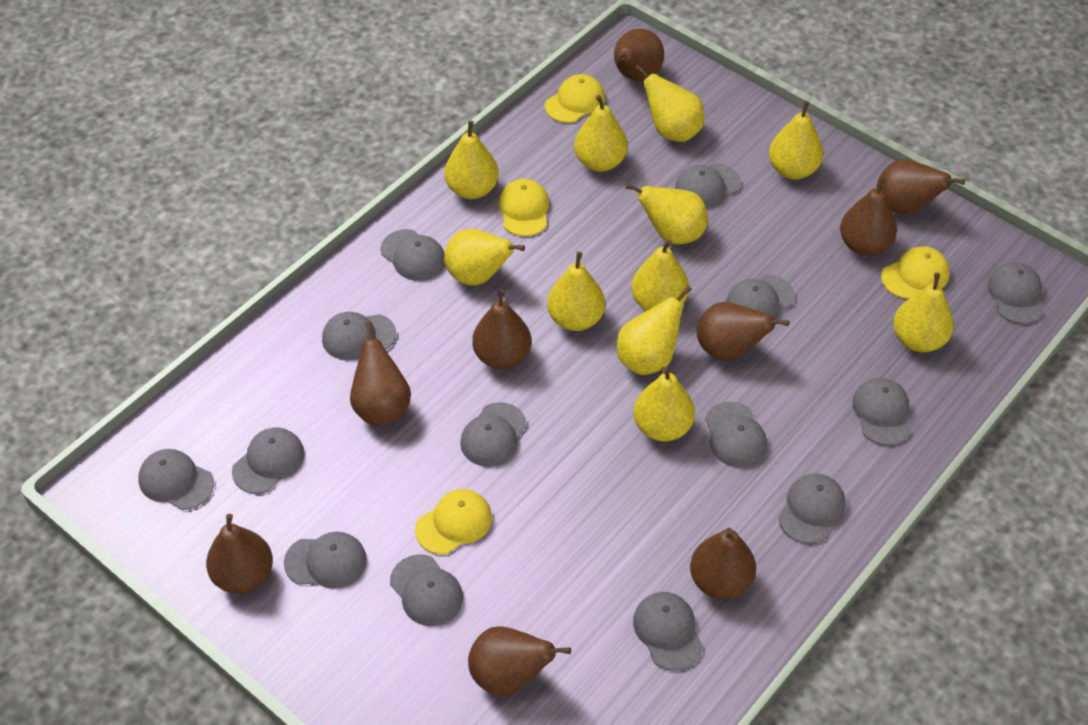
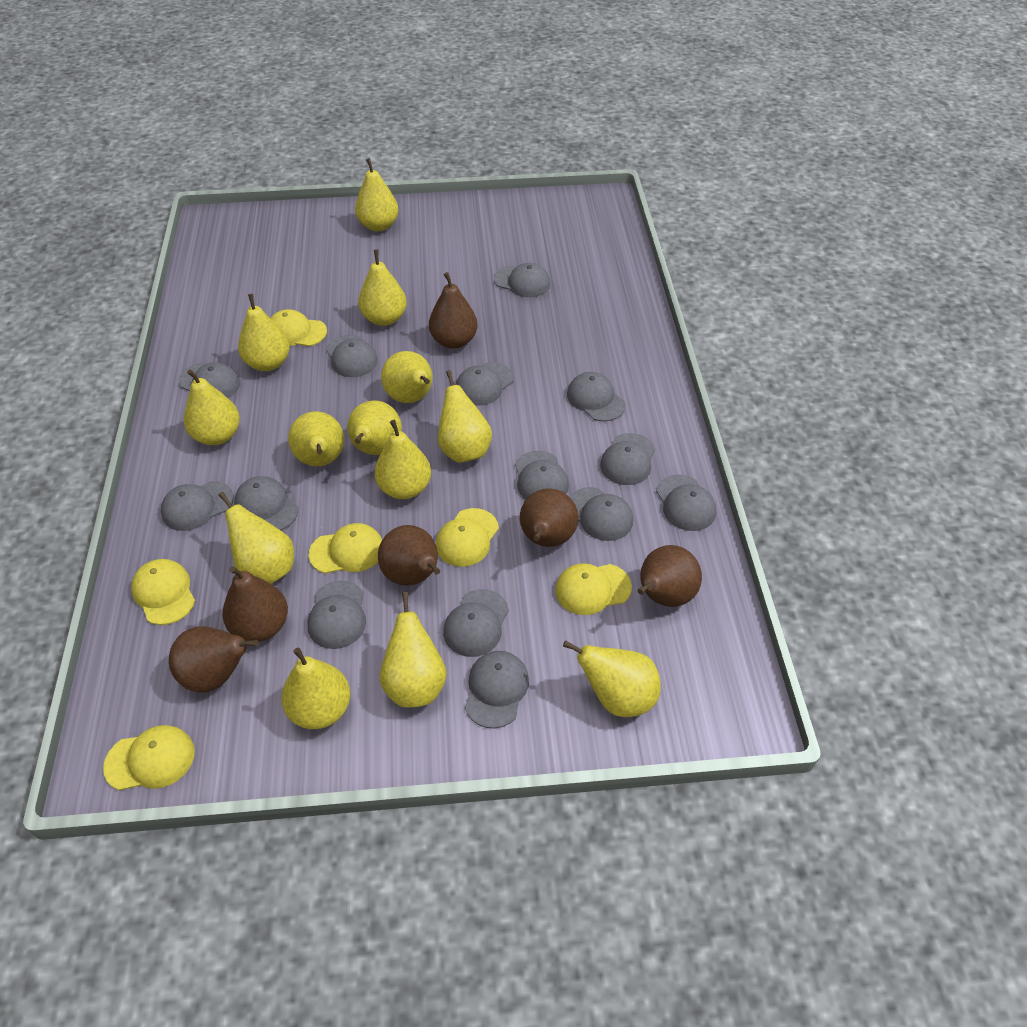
brown pear: 9 -> 6
yellow cap: 4 -> 6
yellow pear: 11 -> 13

